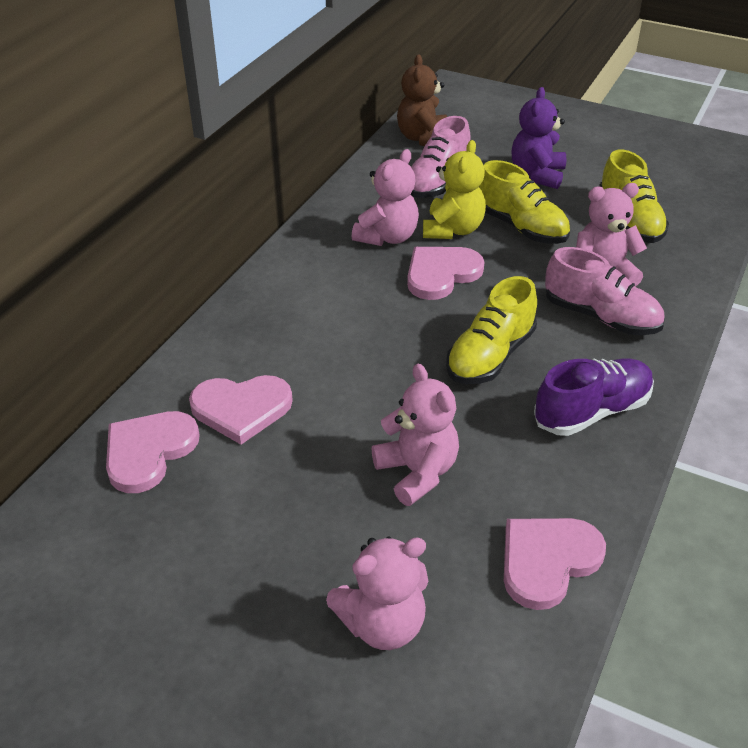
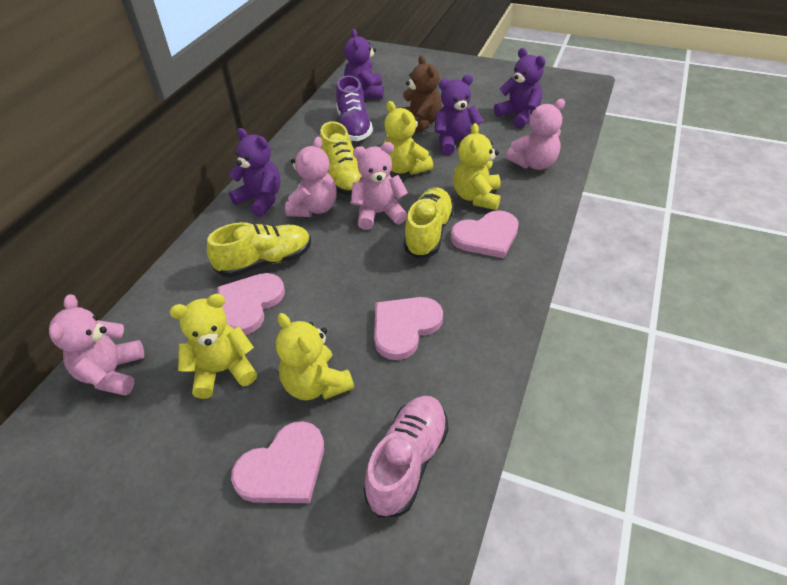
pink shoe: 2 -> 1
purple teddy bear: 1 -> 4
yellow teddy bear: 1 -> 4

